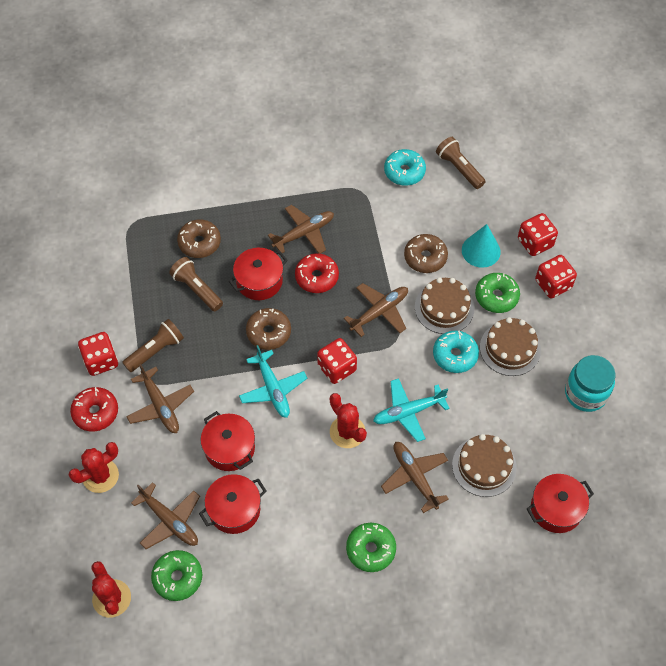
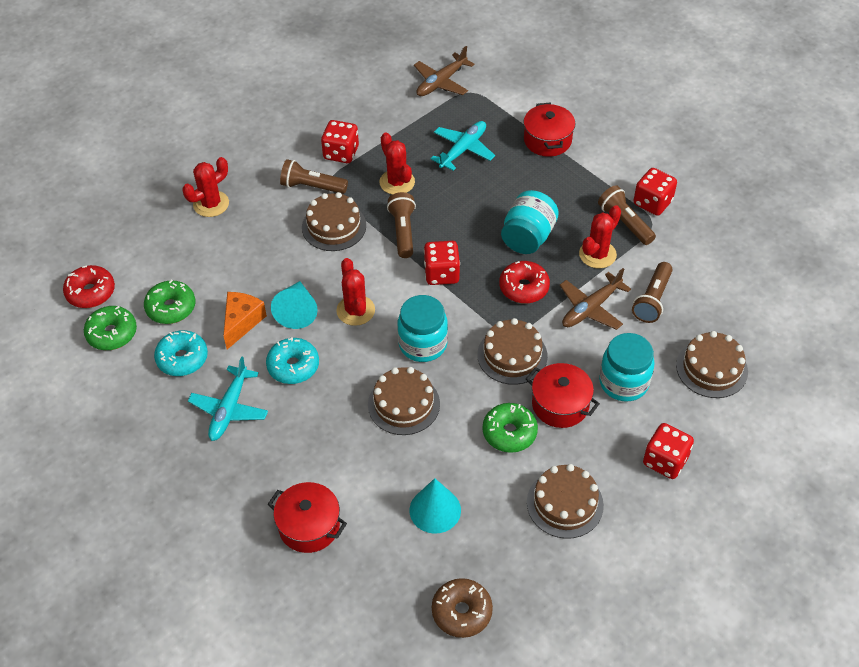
brown cake: 3 -> 5
brown donut: 3 -> 1
brown flashlight: 3 -> 4
brown plane: 5 -> 2
orange cheese: 0 -> 1
red cactus: 3 -> 4
red pot: 4 -> 3
turquoise cone: 1 -> 2
turquoise jar: 1 -> 3

